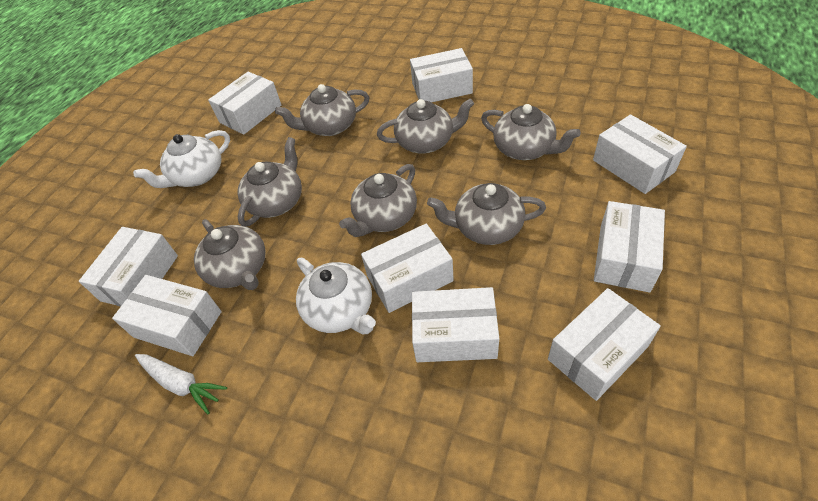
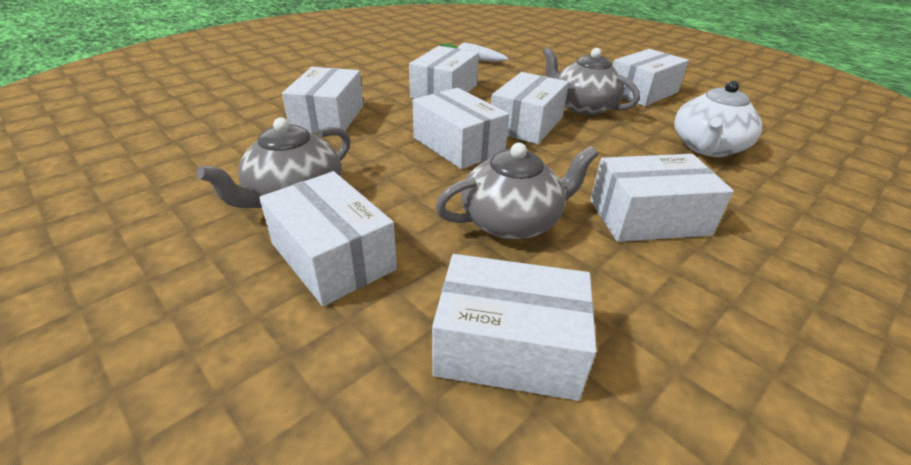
grey teapot: 7 -> 3
white box: 9 -> 8
white teapot: 2 -> 1

